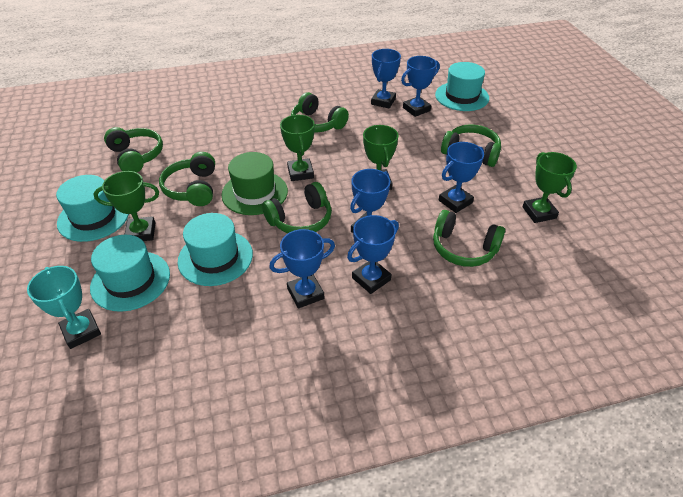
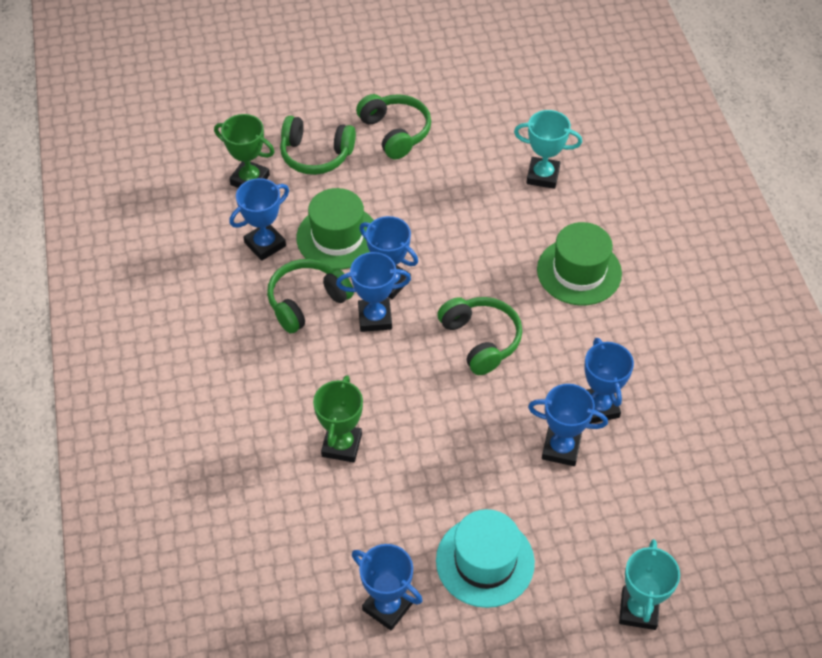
green hat: 1 -> 2
green headphones: 6 -> 4
green trophy: 4 -> 2
turquoise hat: 4 -> 1
turquoise trophy: 1 -> 2

